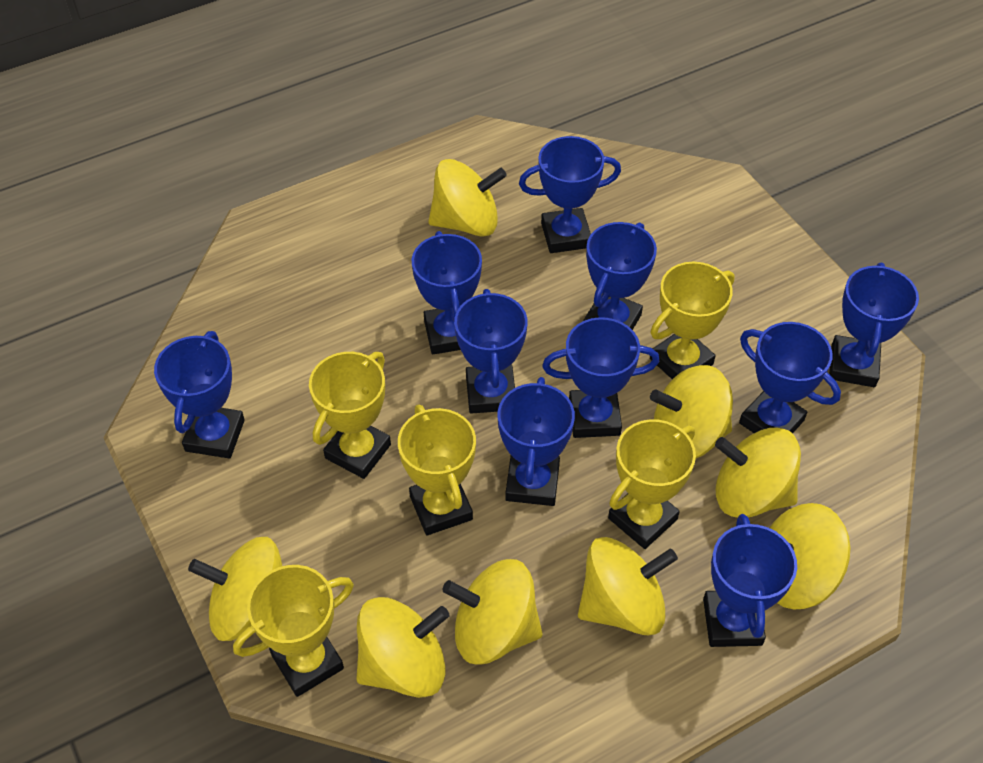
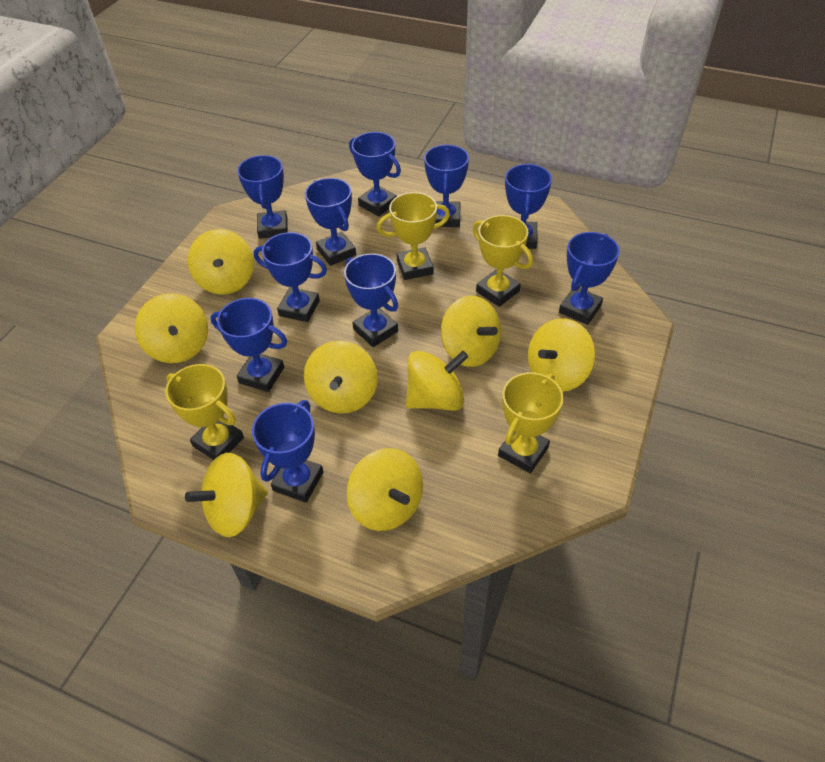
yellow trophy: 5 -> 4

